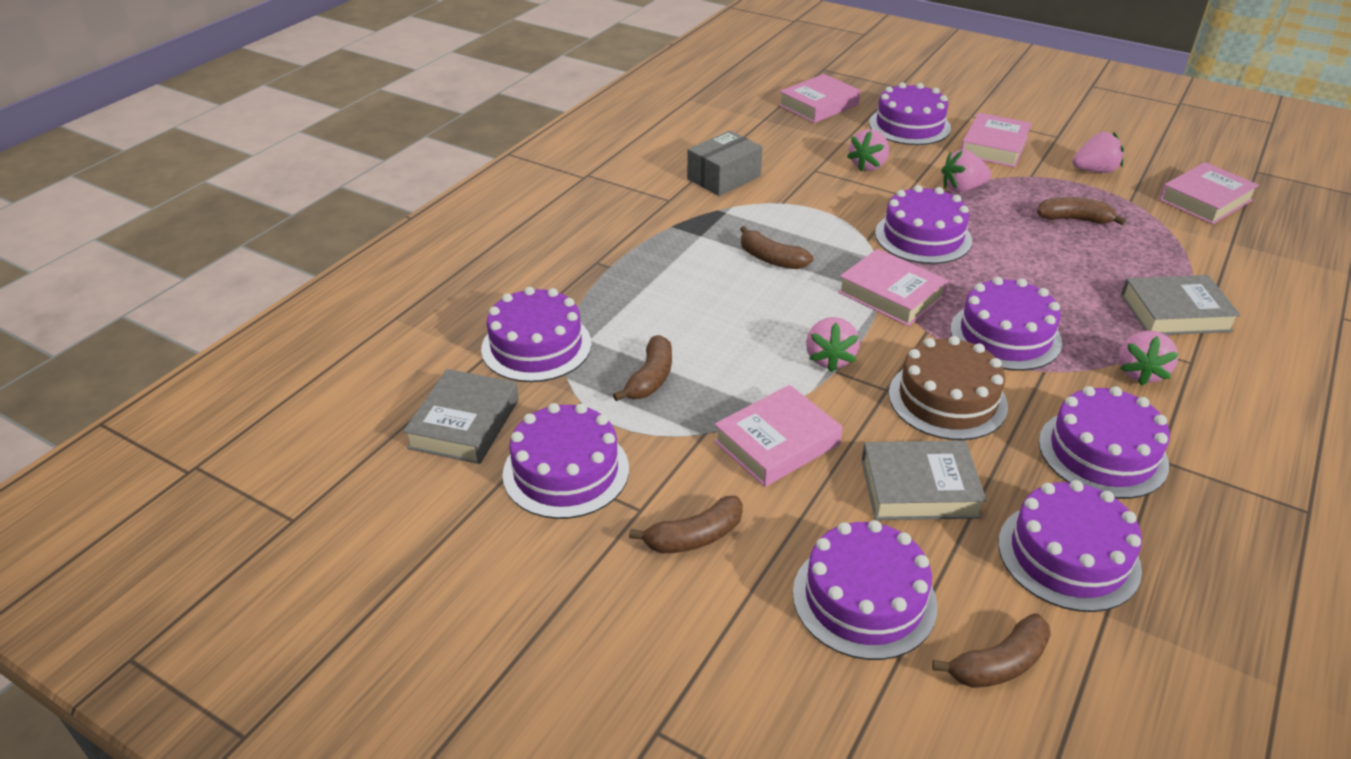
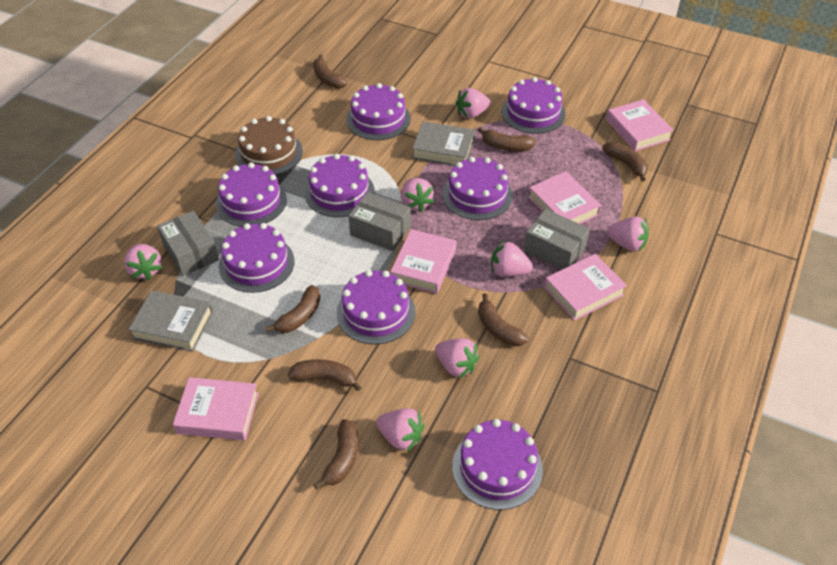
brown banana: 5 -> 7
grey book: 3 -> 2
grey box: 1 -> 3
pink strawberry: 5 -> 7

